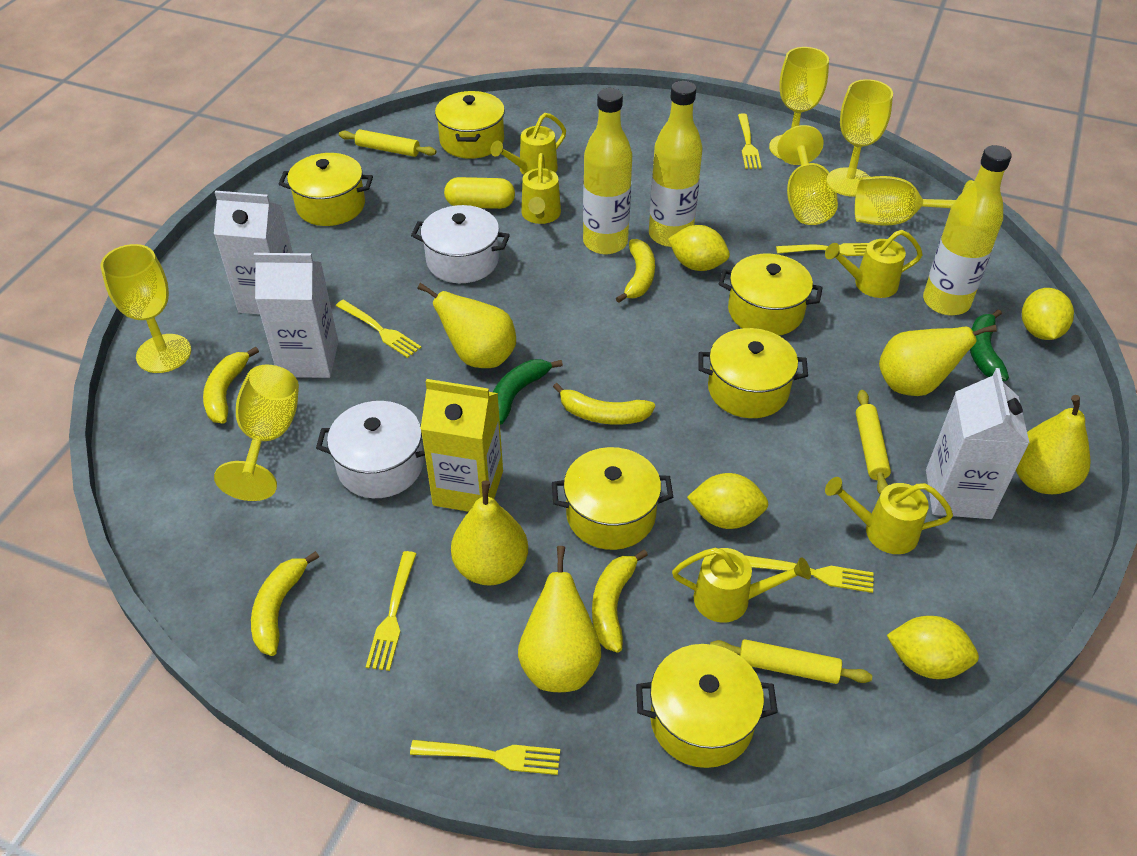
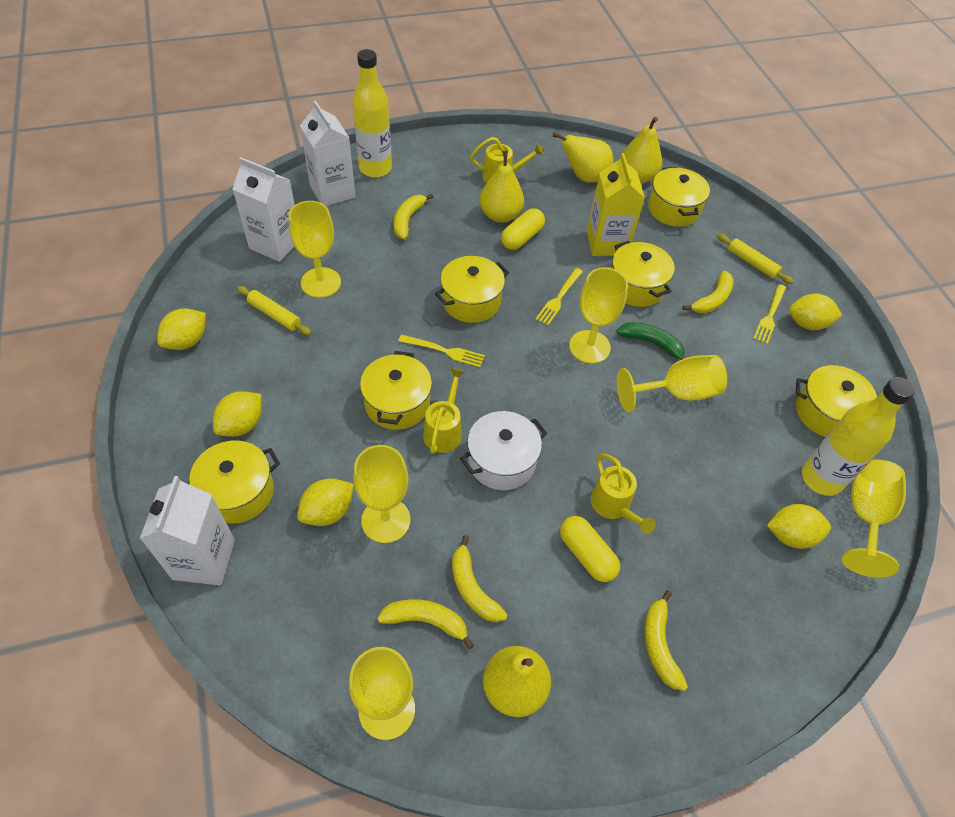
green banana: 2 -> 1
white pot: 2 -> 1
yellow bottle: 3 -> 2
yellow capsule: 1 -> 2
yellow fork: 6 -> 3
yellow lemon: 4 -> 5
yellow pear: 5 -> 4
yellow rolling pin: 3 -> 2
yellow watering can: 5 -> 3

